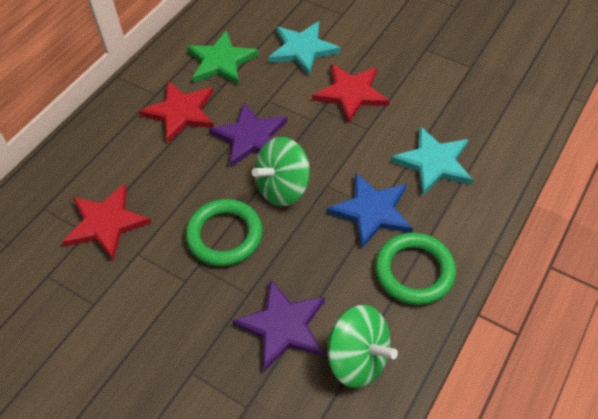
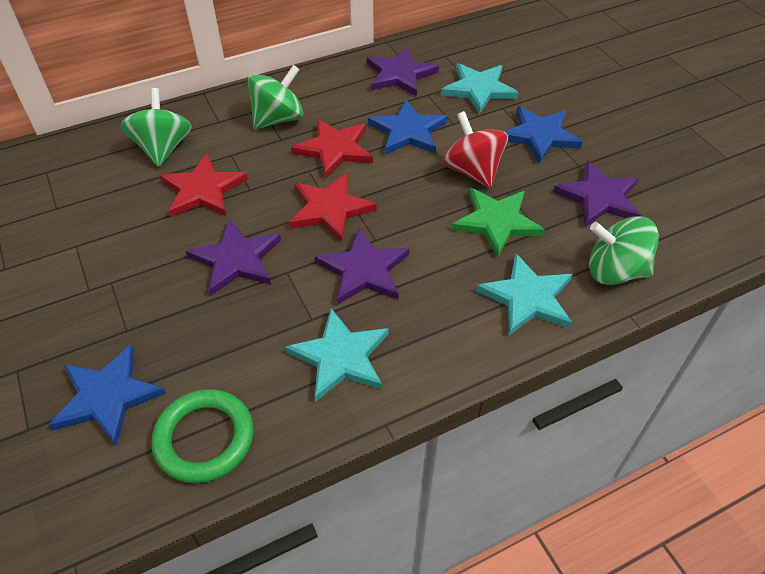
blue star: 1 -> 3
green ring: 2 -> 1
green spinning top: 2 -> 3
purple star: 2 -> 4
red spinning top: 0 -> 1
turquoise star: 2 -> 3

